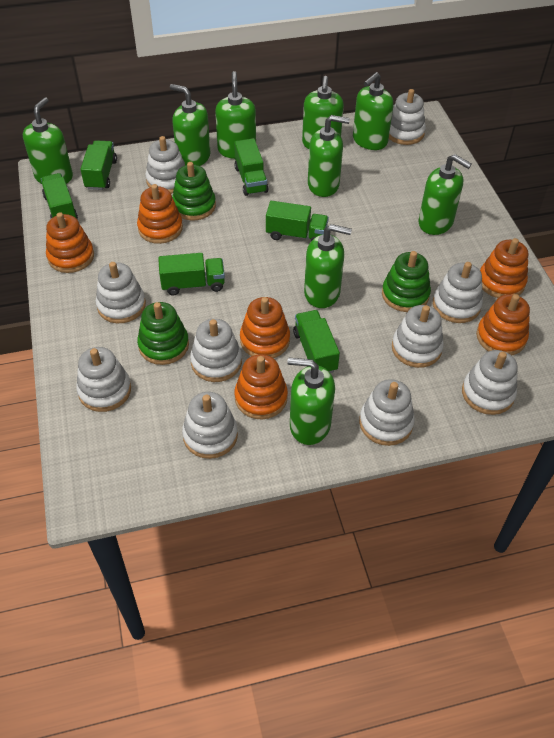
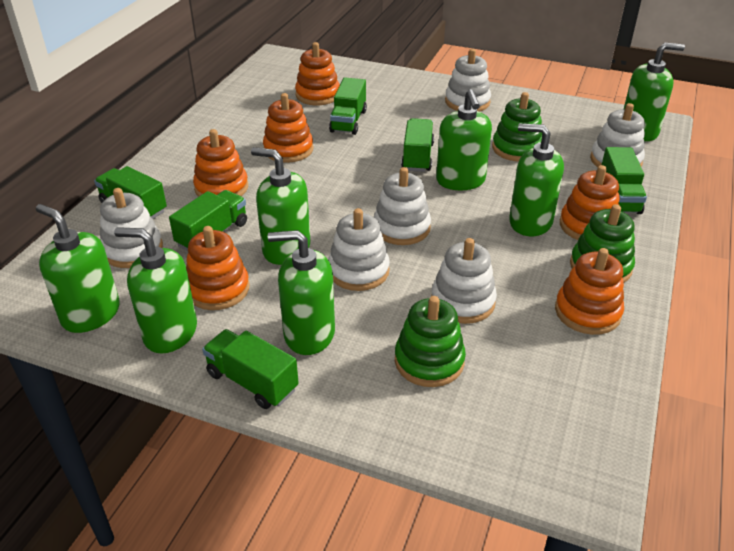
green soap dispenser: 9 -> 7
white stacking toy: 10 -> 6

